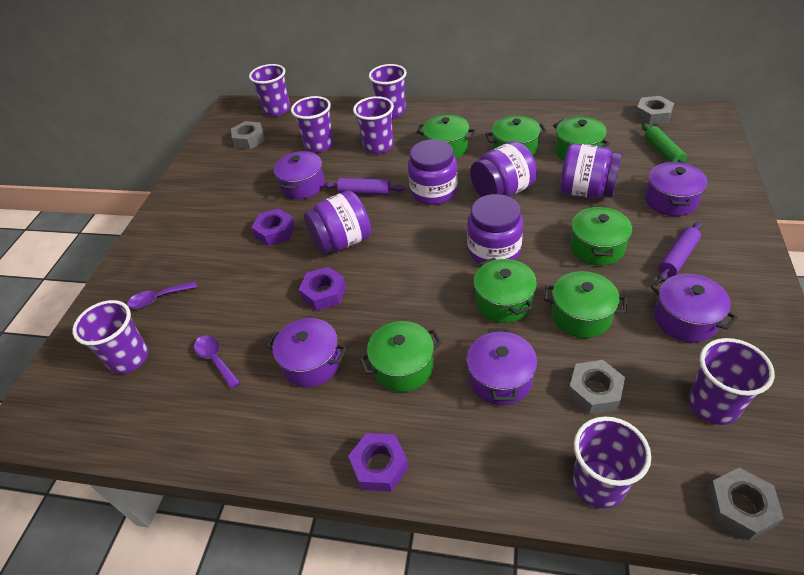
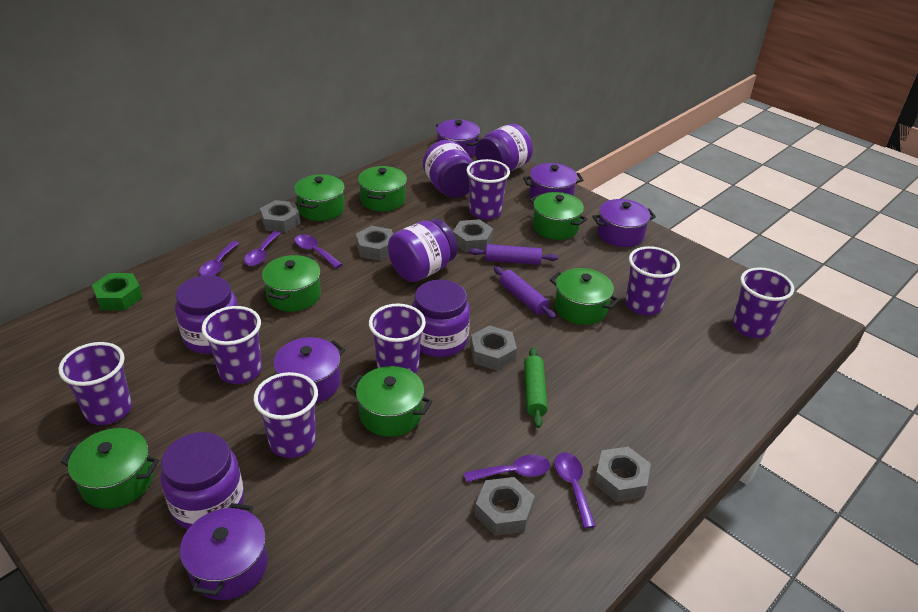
green nut: 0 -> 1
grey nut: 4 -> 6
purple jar: 5 -> 6
purple nut: 3 -> 0
purple spoon: 2 -> 5

